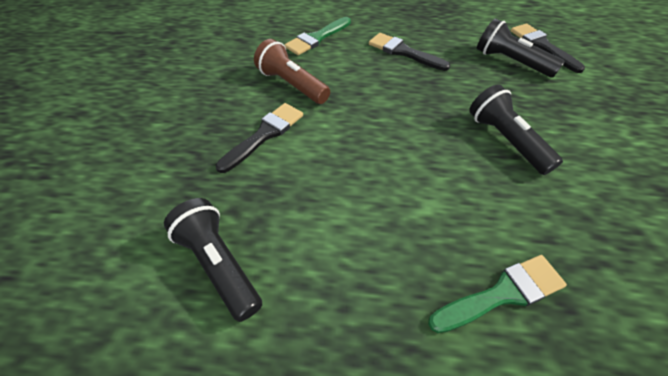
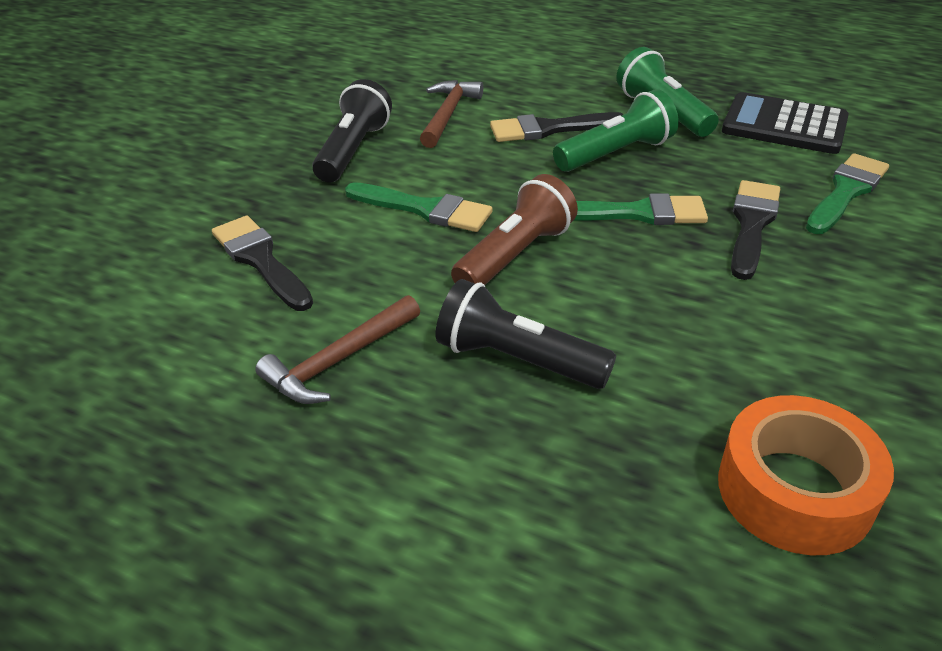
black calculator: 0 -> 1
black flashlight: 3 -> 2
brown hammer: 0 -> 2
green brush: 2 -> 3
green flashlight: 0 -> 2
orange tape: 0 -> 1

